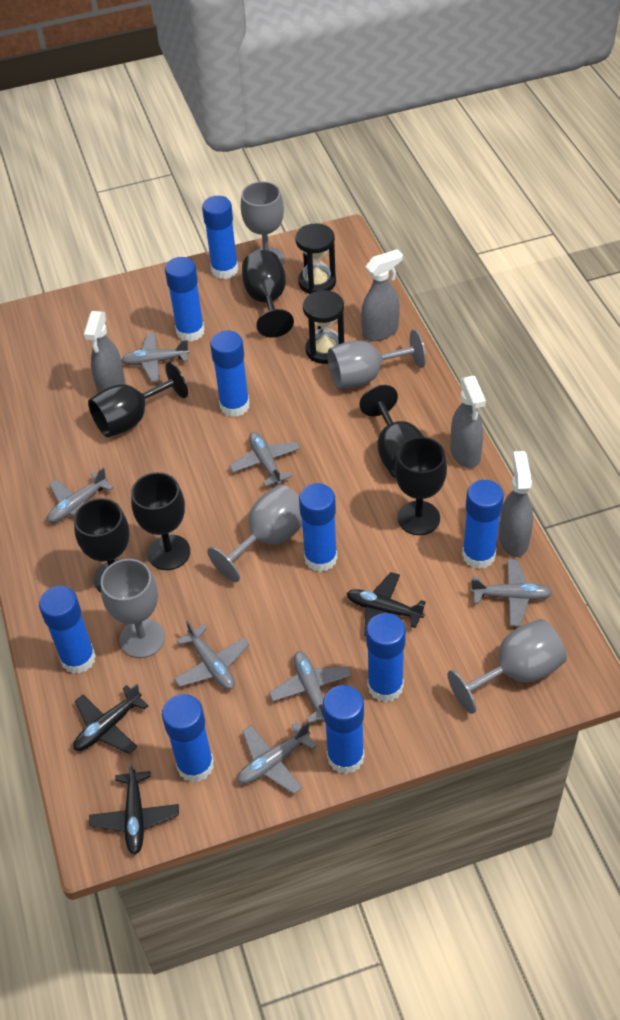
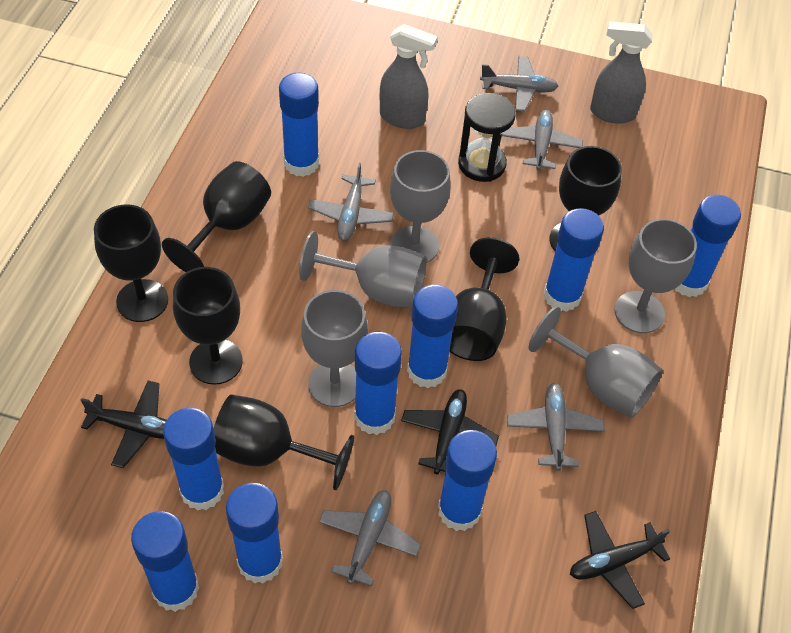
black hourglass: 2 -> 1
grey plane: 7 -> 5
grey spray bottle: 4 -> 2

